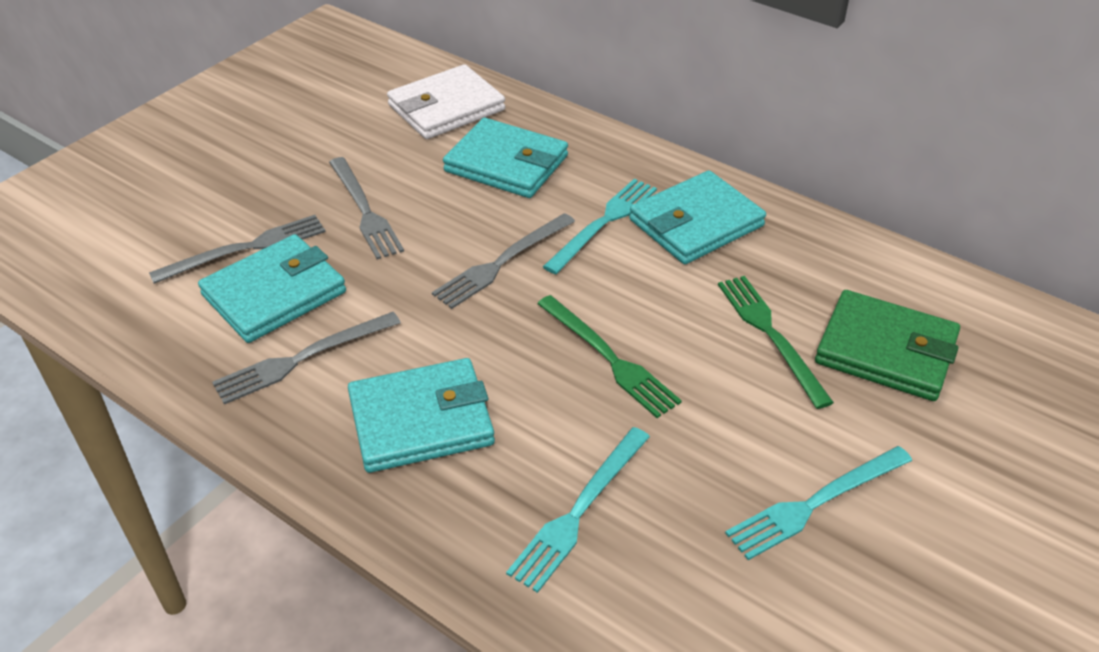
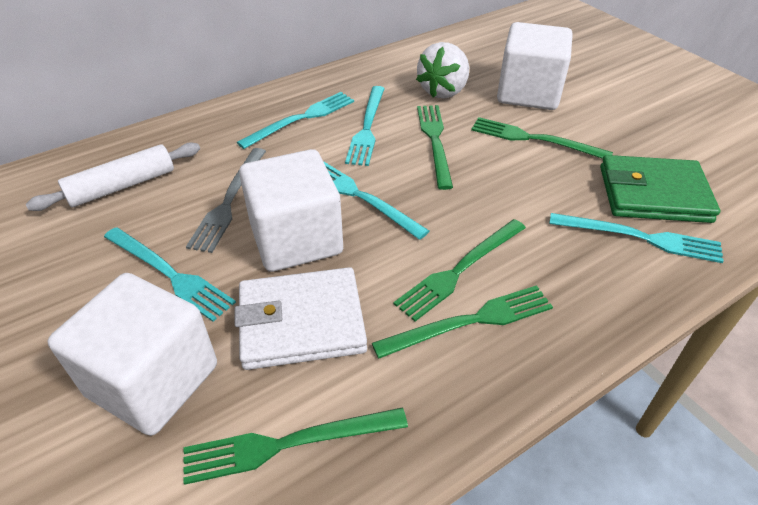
green fork: 2 -> 5
grey fork: 4 -> 1
turquoise fork: 3 -> 5
turquoise wallet: 4 -> 0
white cube: 0 -> 3
white rolling pin: 0 -> 1
white strawberry: 0 -> 1

